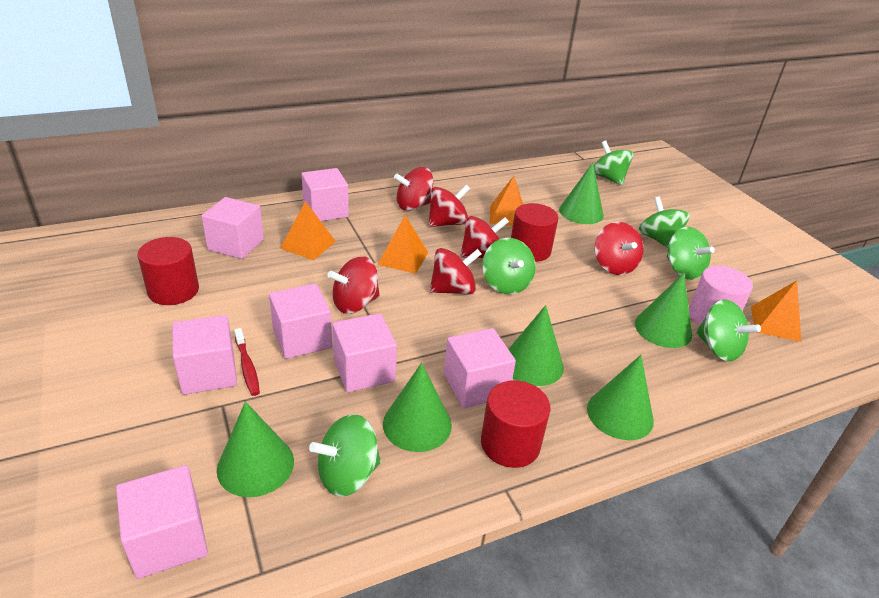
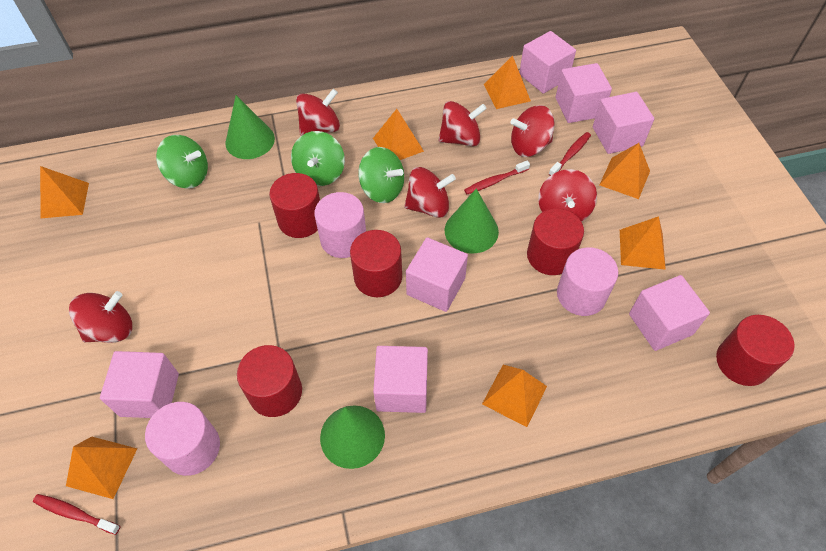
green cone: 6 -> 3
green spinning top: 6 -> 3
orange pyramid: 4 -> 7
pink cylinder: 1 -> 3
red cylinder: 3 -> 5
red toothbrush: 1 -> 3

